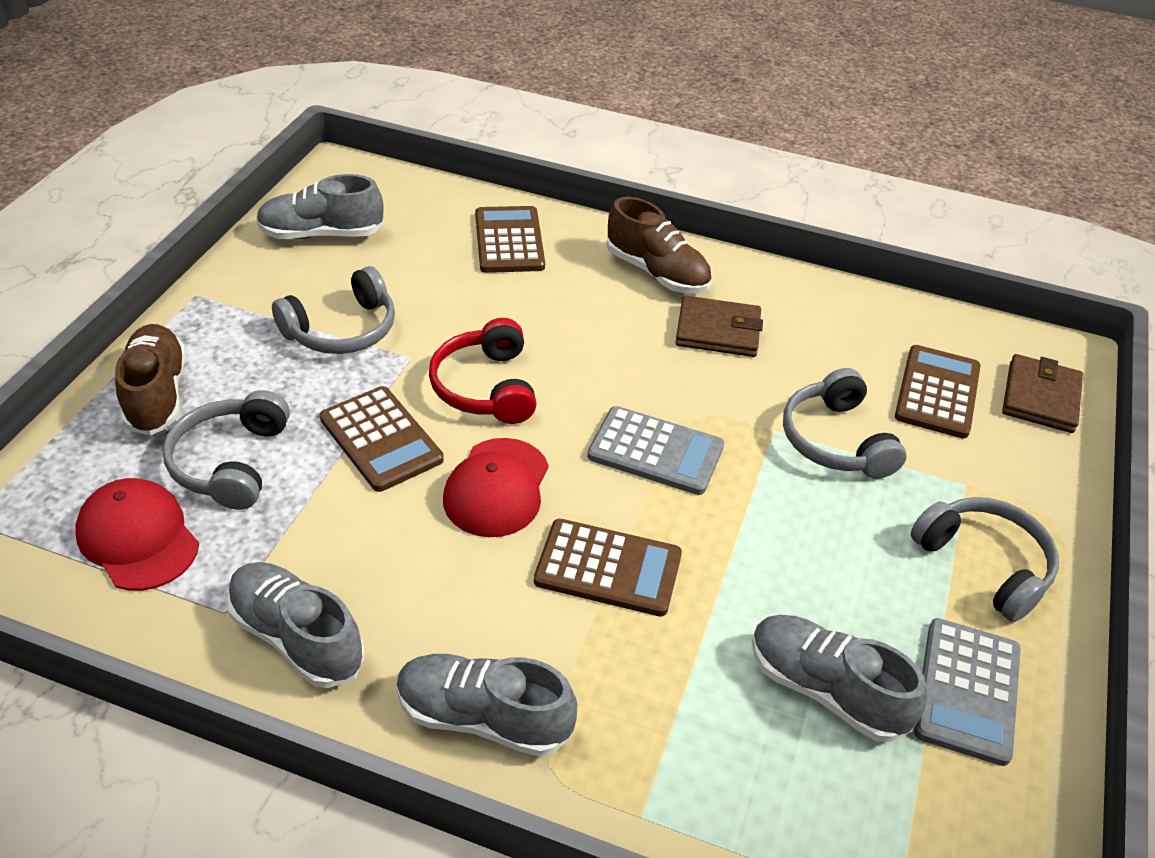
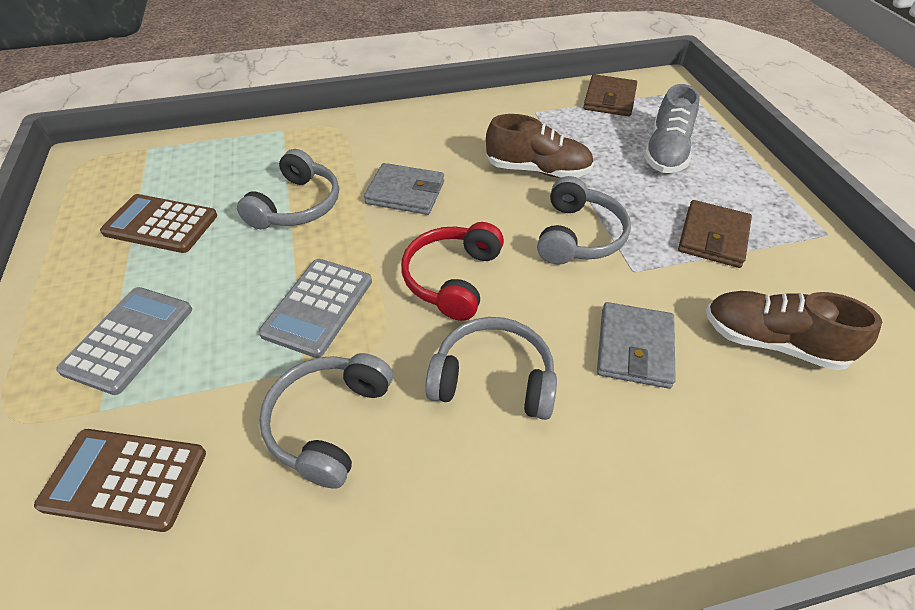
brown calculator: 4 -> 2
grey shoe: 4 -> 1
grey wallet: 0 -> 2
red cap: 2 -> 0

